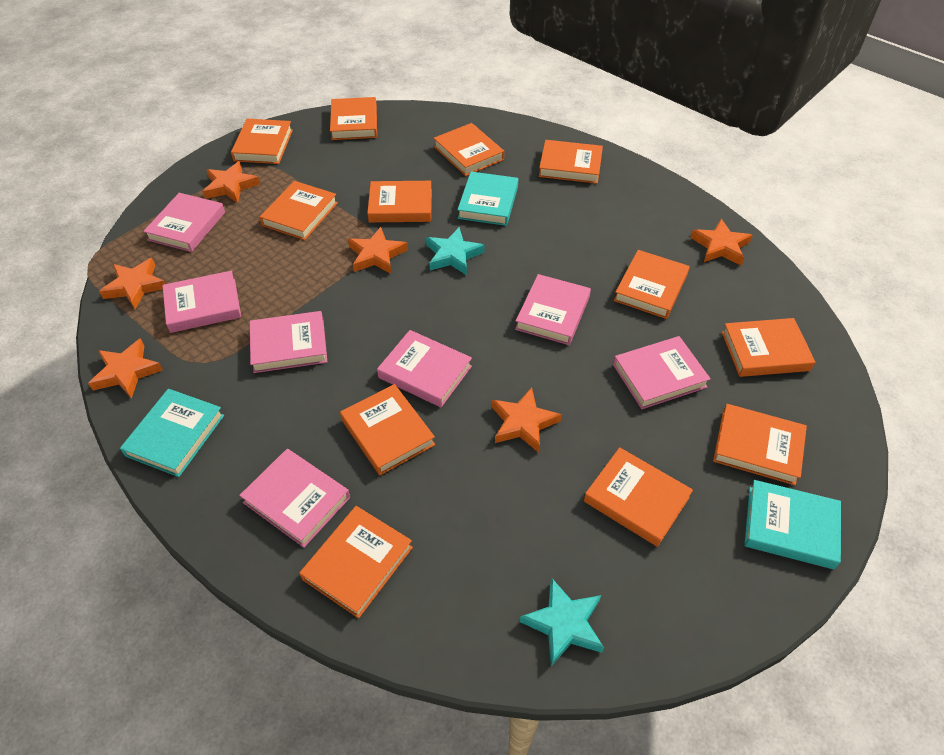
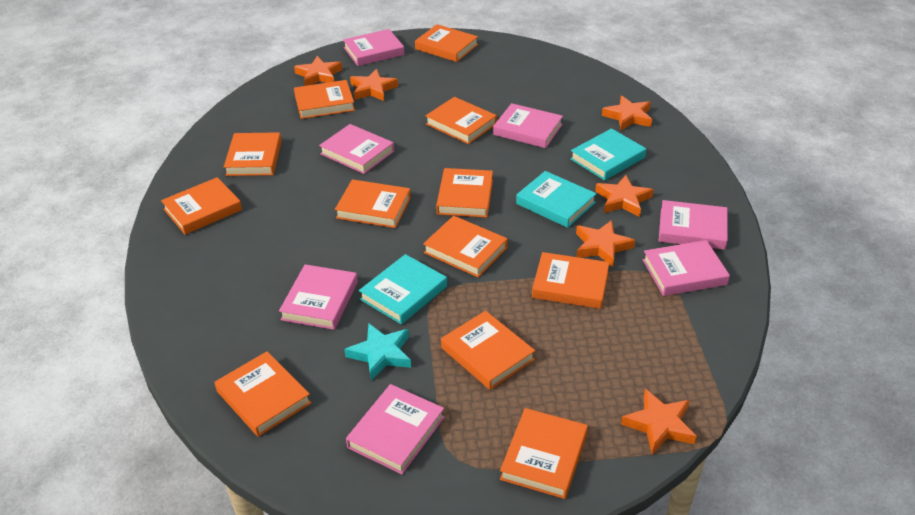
turquoise star: 2 -> 1

